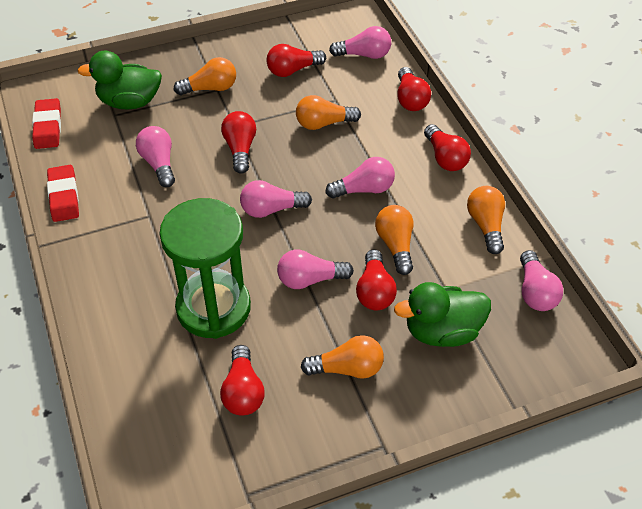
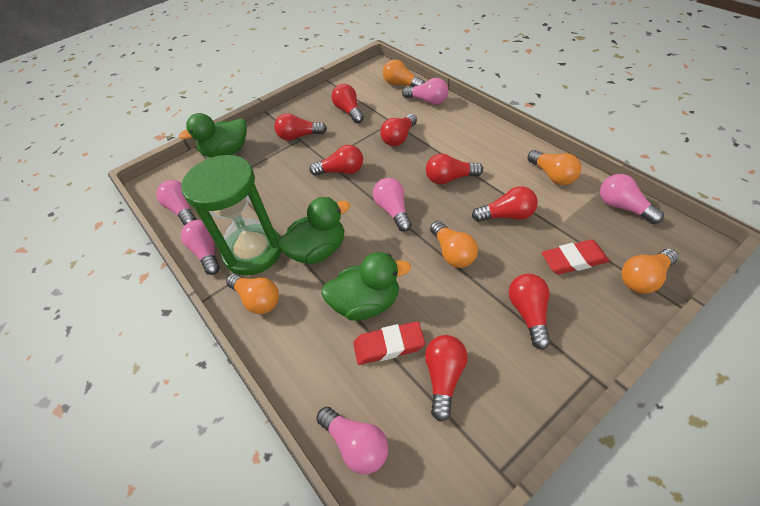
green duck: 2 -> 3
red light bulb: 6 -> 8

